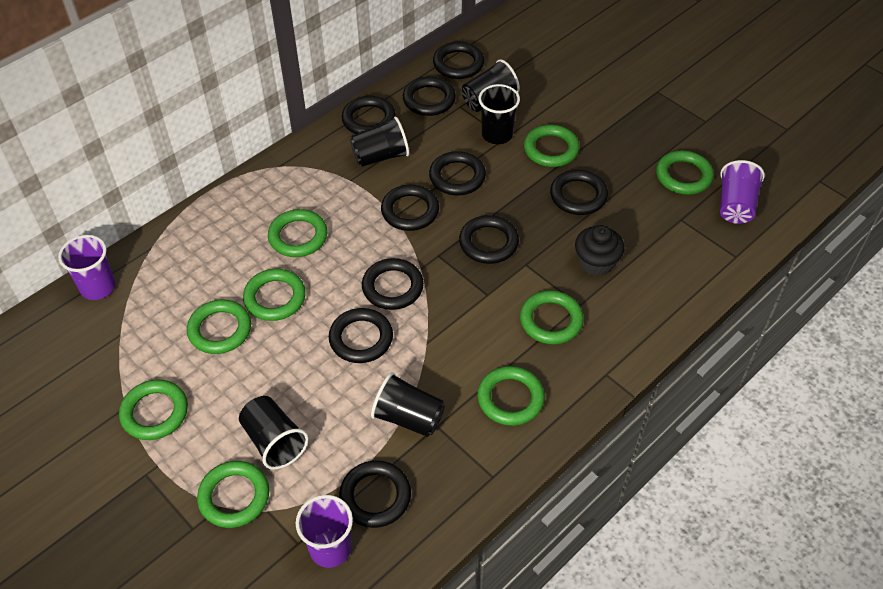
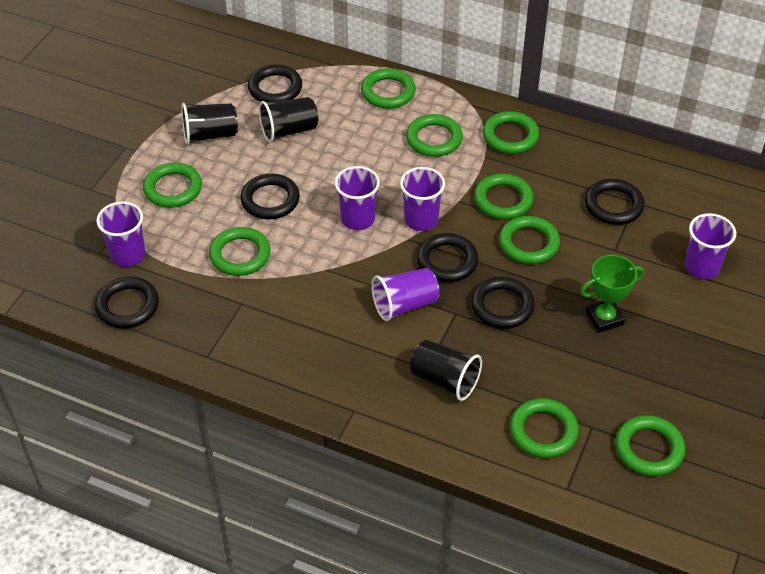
black cup: 5 -> 3
black cupcake: 1 -> 0
black ring: 10 -> 6
green trophy: 0 -> 1
purple cup: 3 -> 5

